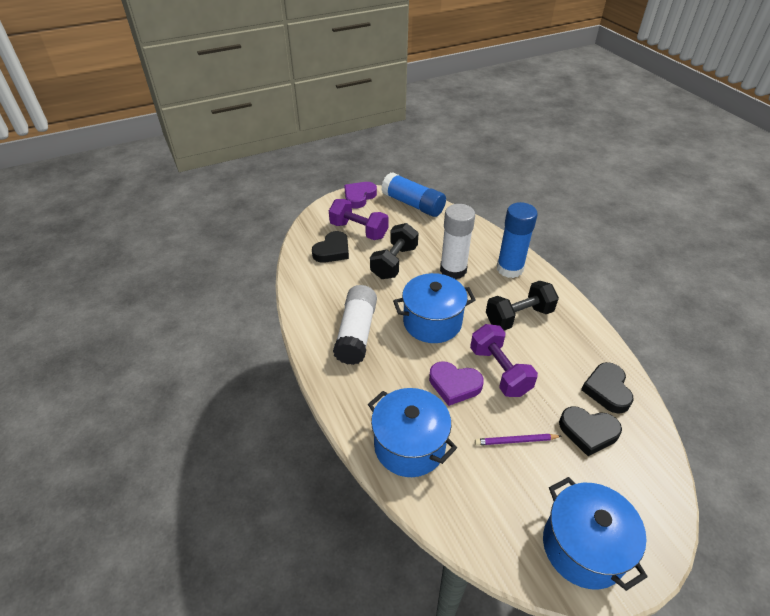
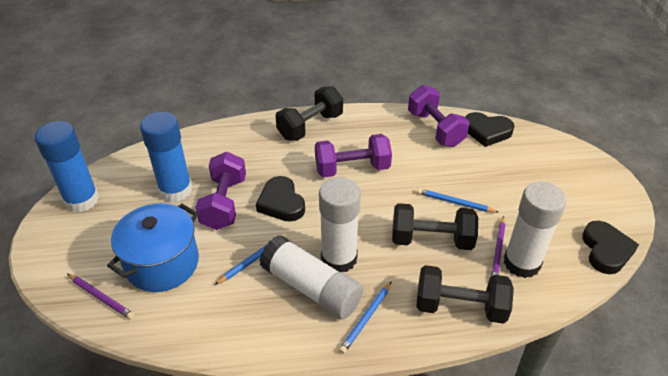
black dumbbell: 2 -> 3
blue pencil: 0 -> 3
blue pot: 3 -> 1
purple dumbbell: 2 -> 3
purple heart: 2 -> 0
purple pencil: 1 -> 2
white glue stick: 2 -> 3

